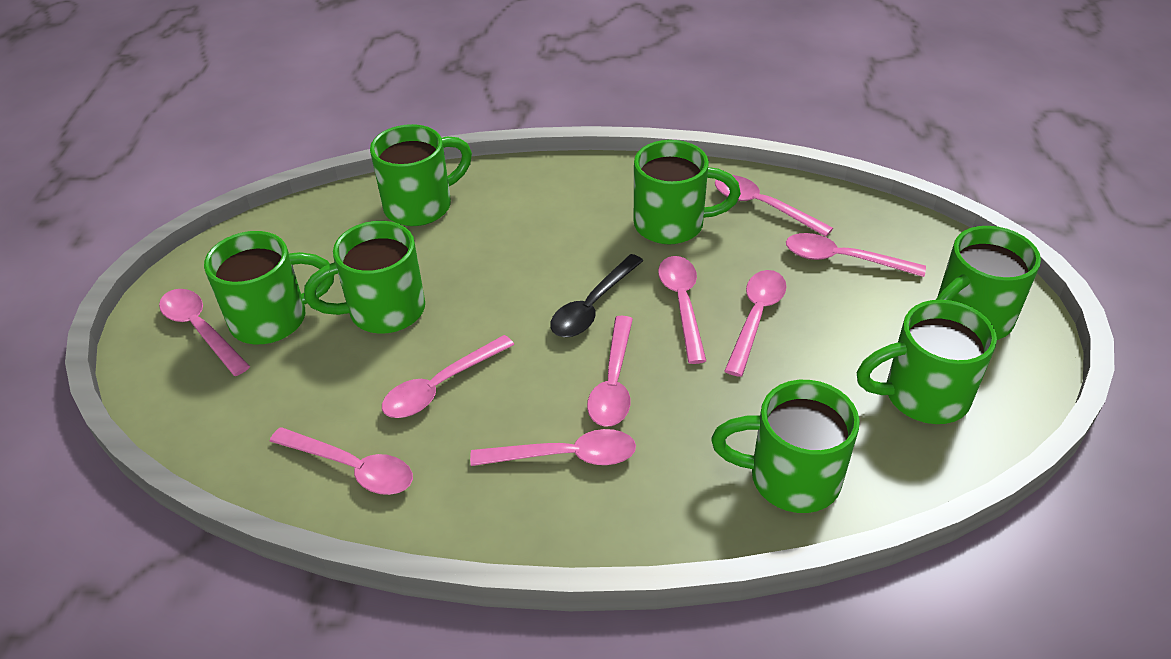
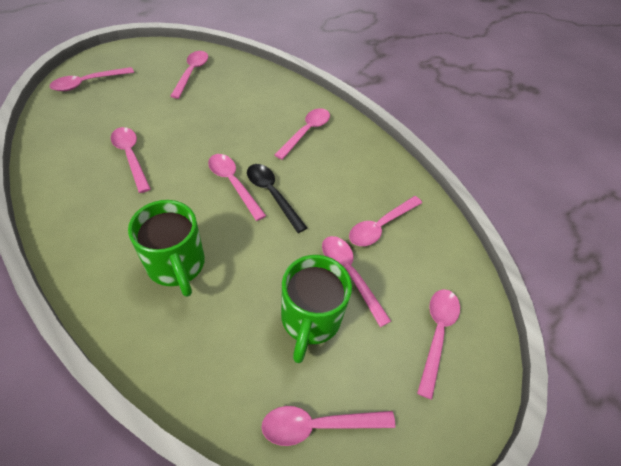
green mug: 7 -> 2

